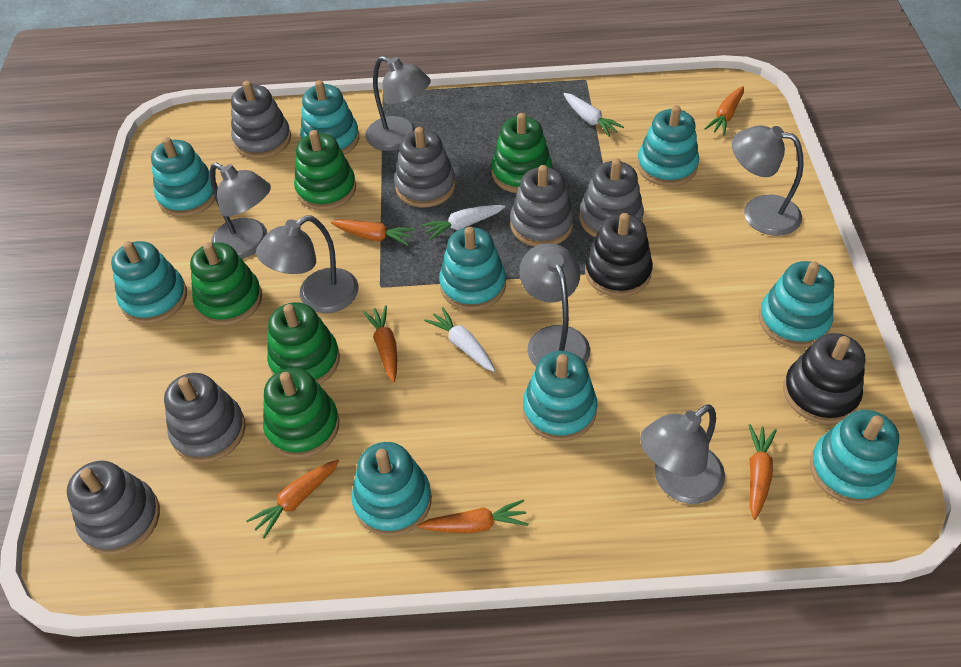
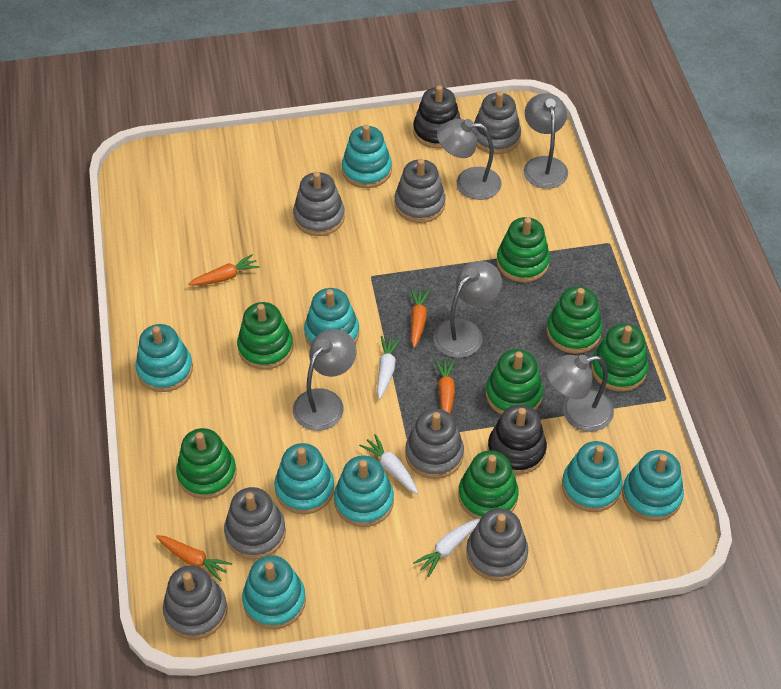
green stacking toy: 5 -> 7
grey lamp: 6 -> 5
grey stacking toy: 6 -> 7
orange carrot: 6 -> 4
turquoise stacking toy: 9 -> 8

